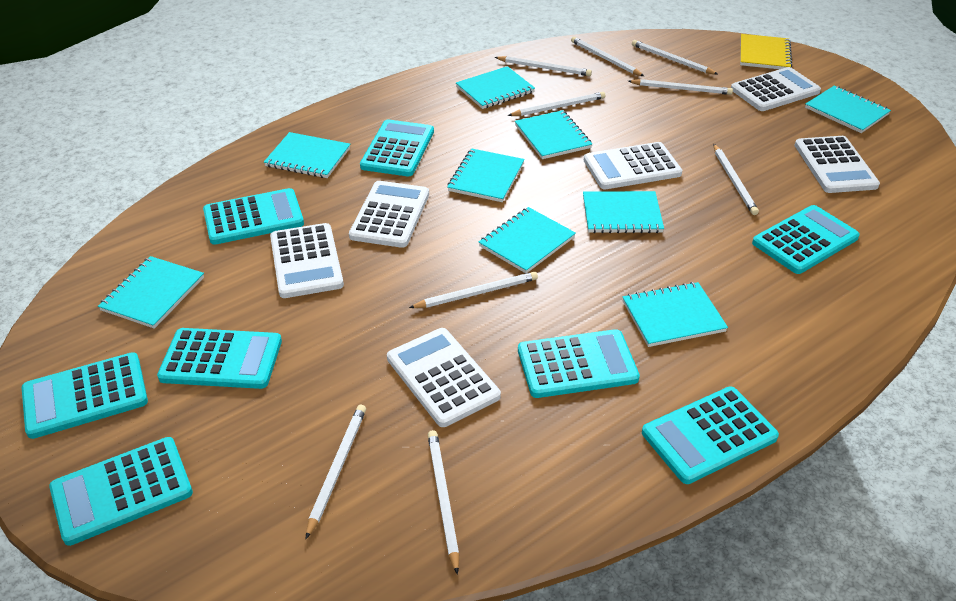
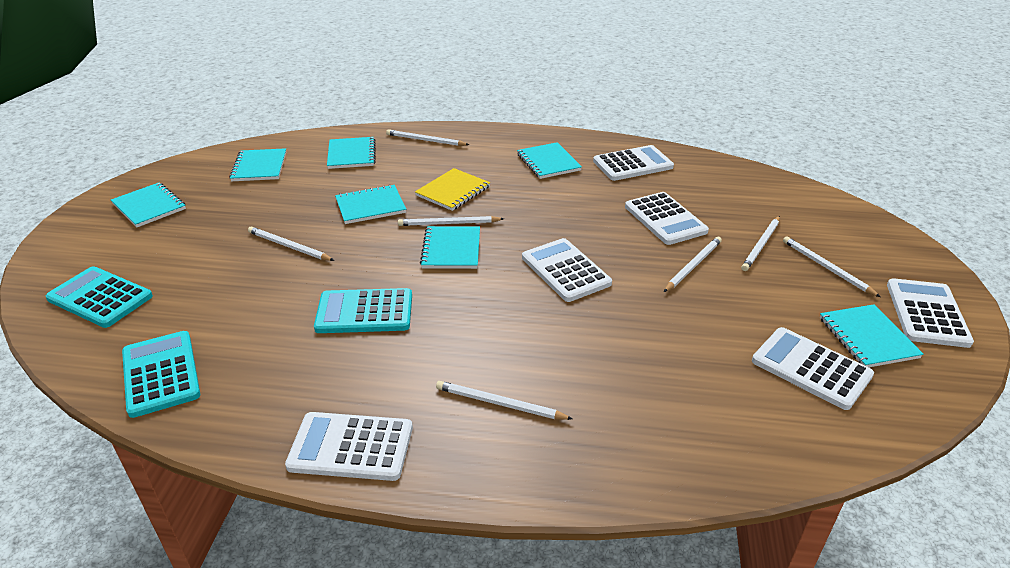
turquoise calculator: 8 -> 3
turquoise notebook: 9 -> 7
white pencil: 9 -> 7

